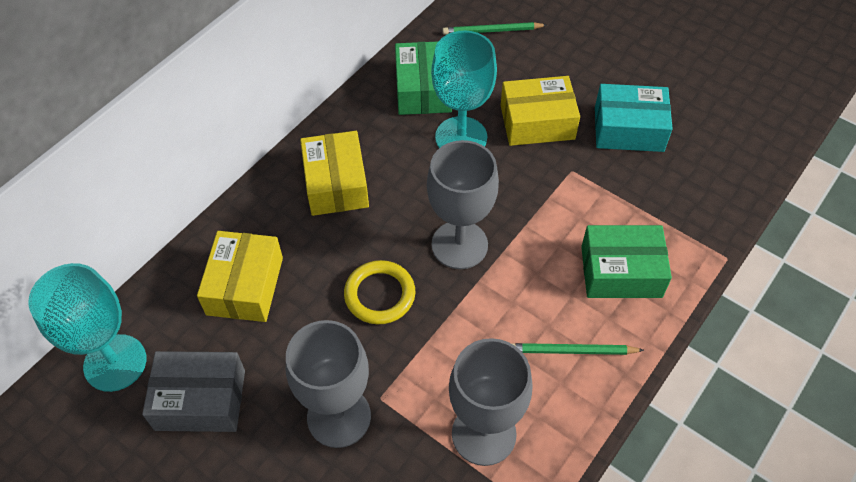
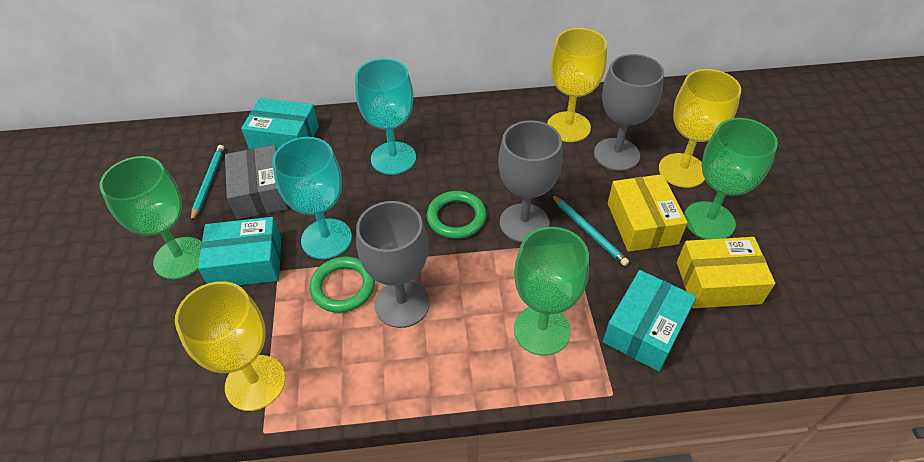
green box: 2 -> 0
green goblet: 0 -> 3
green pencil: 2 -> 0
green ring: 0 -> 2
turquoise box: 1 -> 3
turquoise pencil: 0 -> 2
yellow box: 3 -> 2
yellow goblet: 0 -> 3
yellow ring: 1 -> 0

